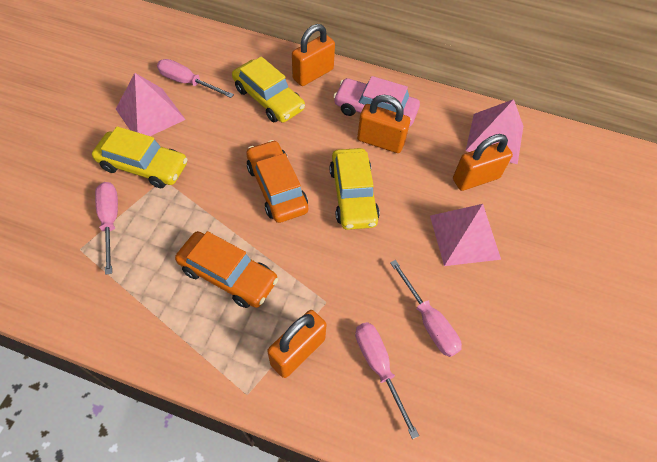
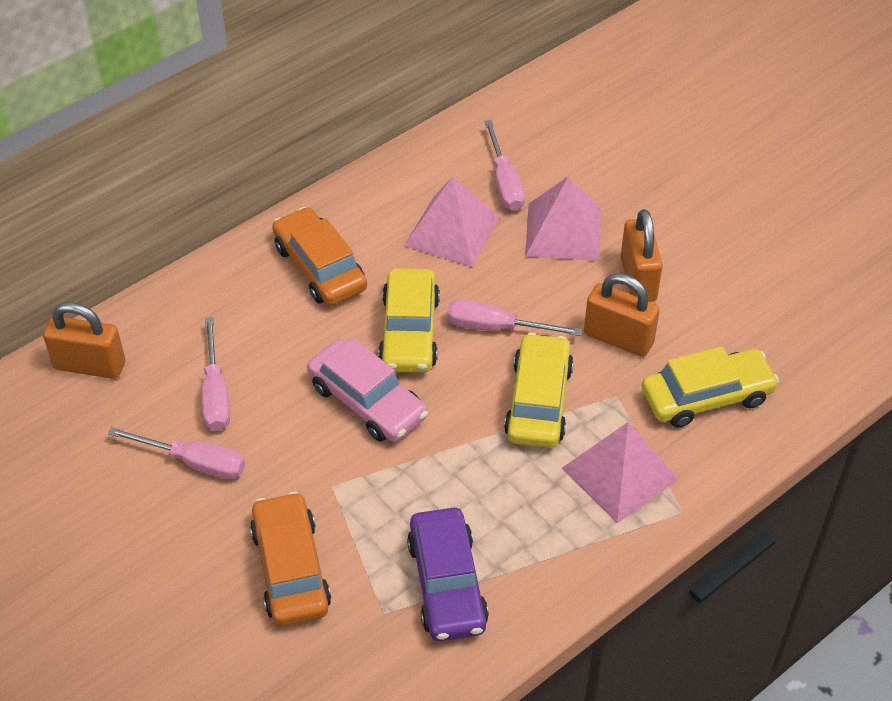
orange padlock: 4 -> 3
purple car: 0 -> 1

